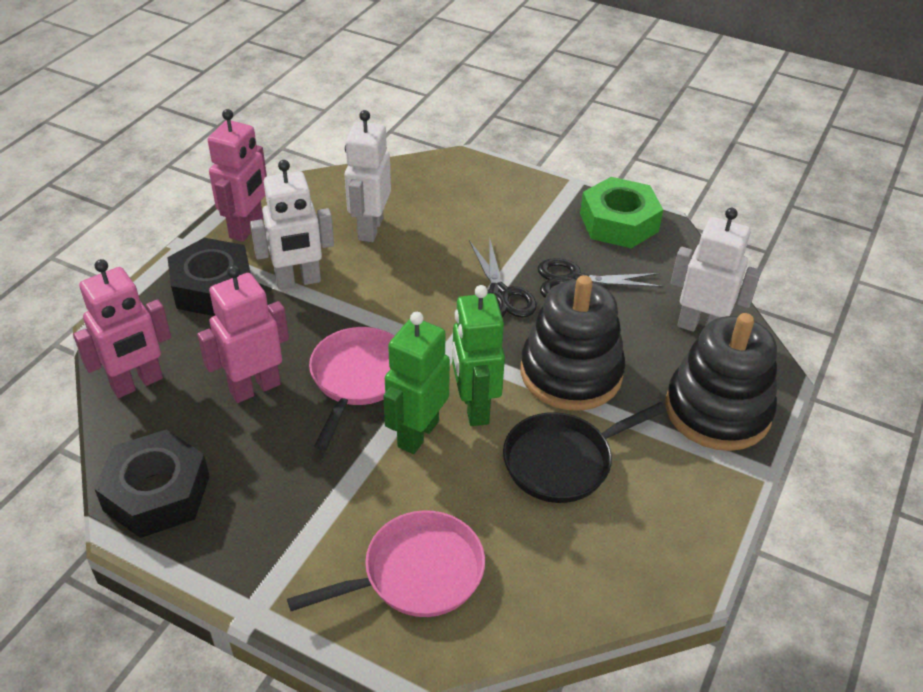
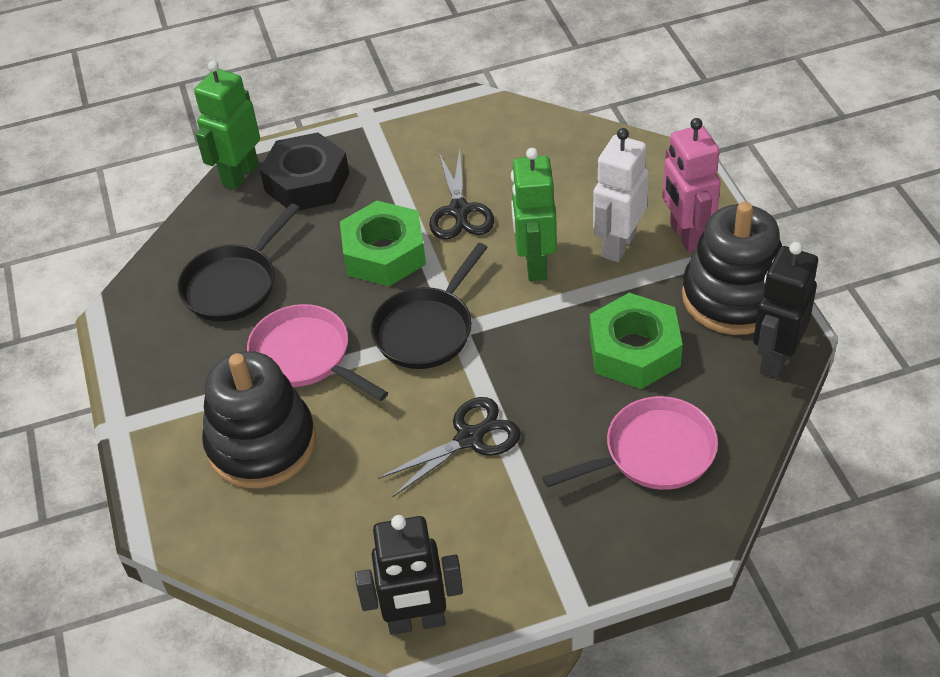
black nut: 2 -> 1
black pan: 1 -> 2
black robot: 0 -> 2
green nut: 1 -> 2
pink robot: 3 -> 1
white robot: 3 -> 1

